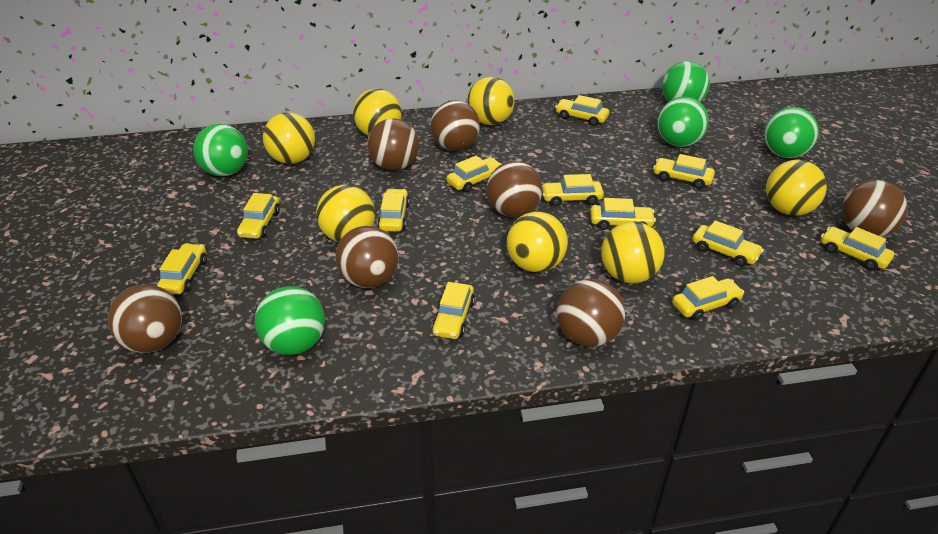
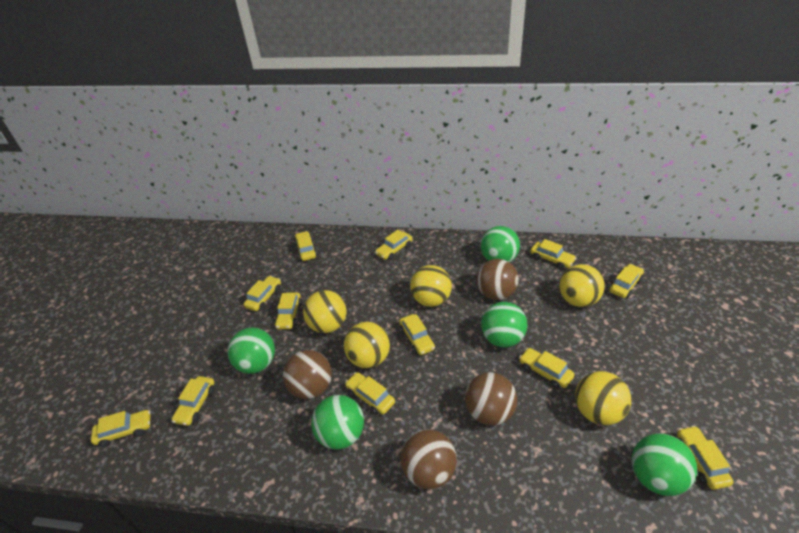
brown ball: 7 -> 4
yellow ball: 7 -> 5

